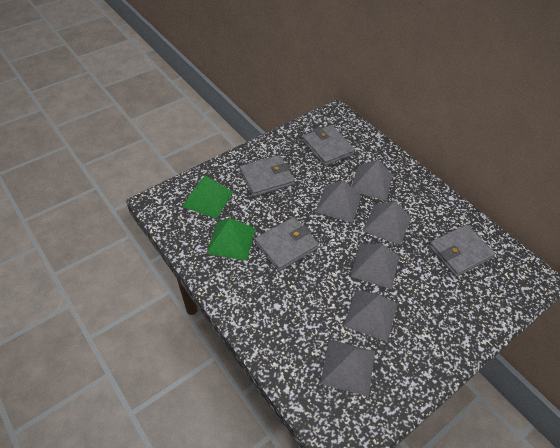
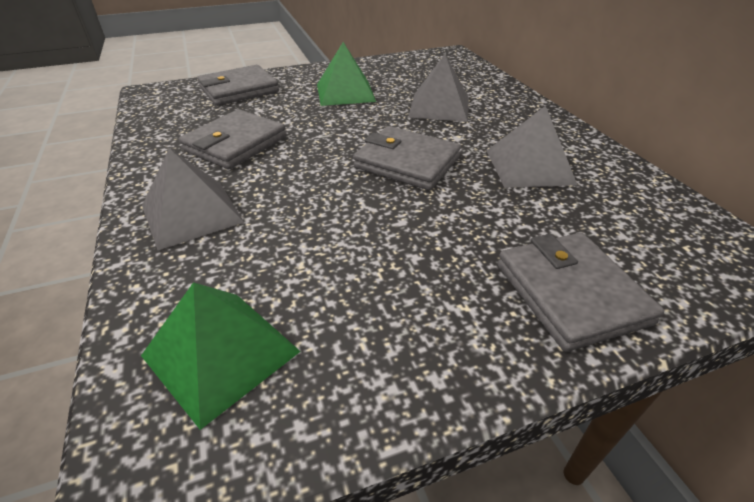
grey pyramid: 6 -> 3

